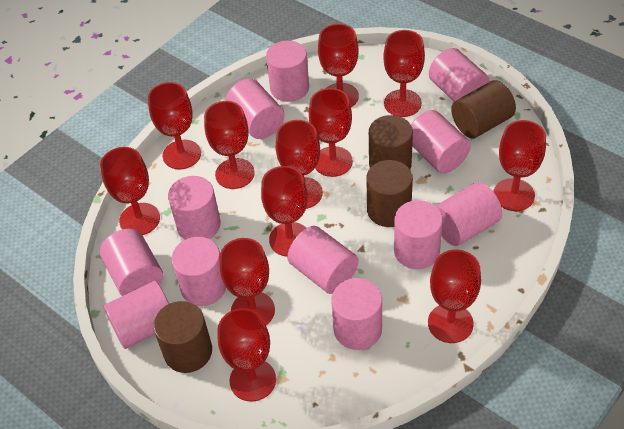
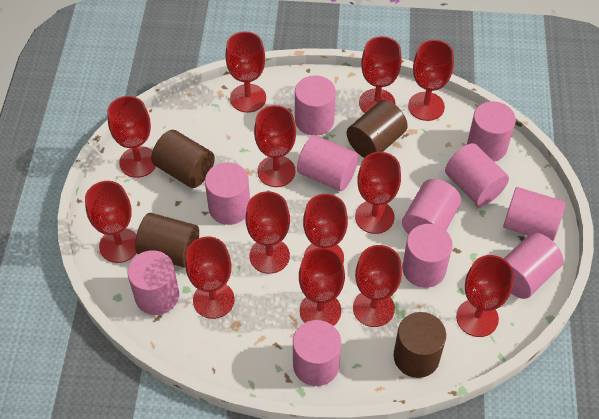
pink cylinder: 12 -> 11
red goblet: 12 -> 13

